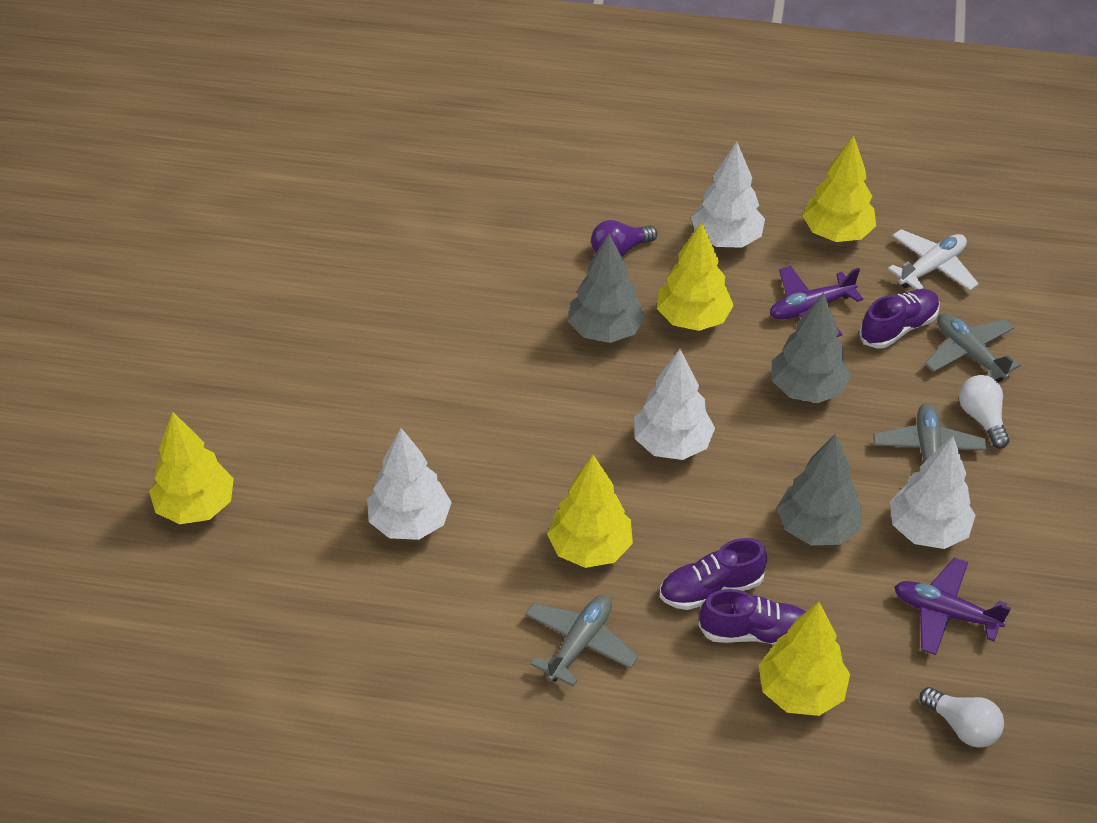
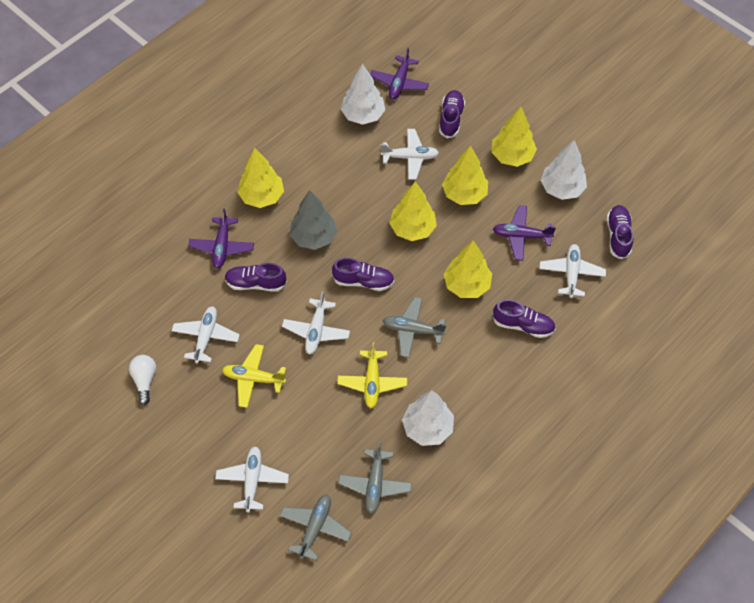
grey tree: 3 -> 1
purple light bulb: 1 -> 0
purple plane: 2 -> 3
purple shoe: 3 -> 5
white light bulb: 2 -> 1
white plane: 1 -> 5
white tree: 4 -> 3
yellow plane: 0 -> 2

